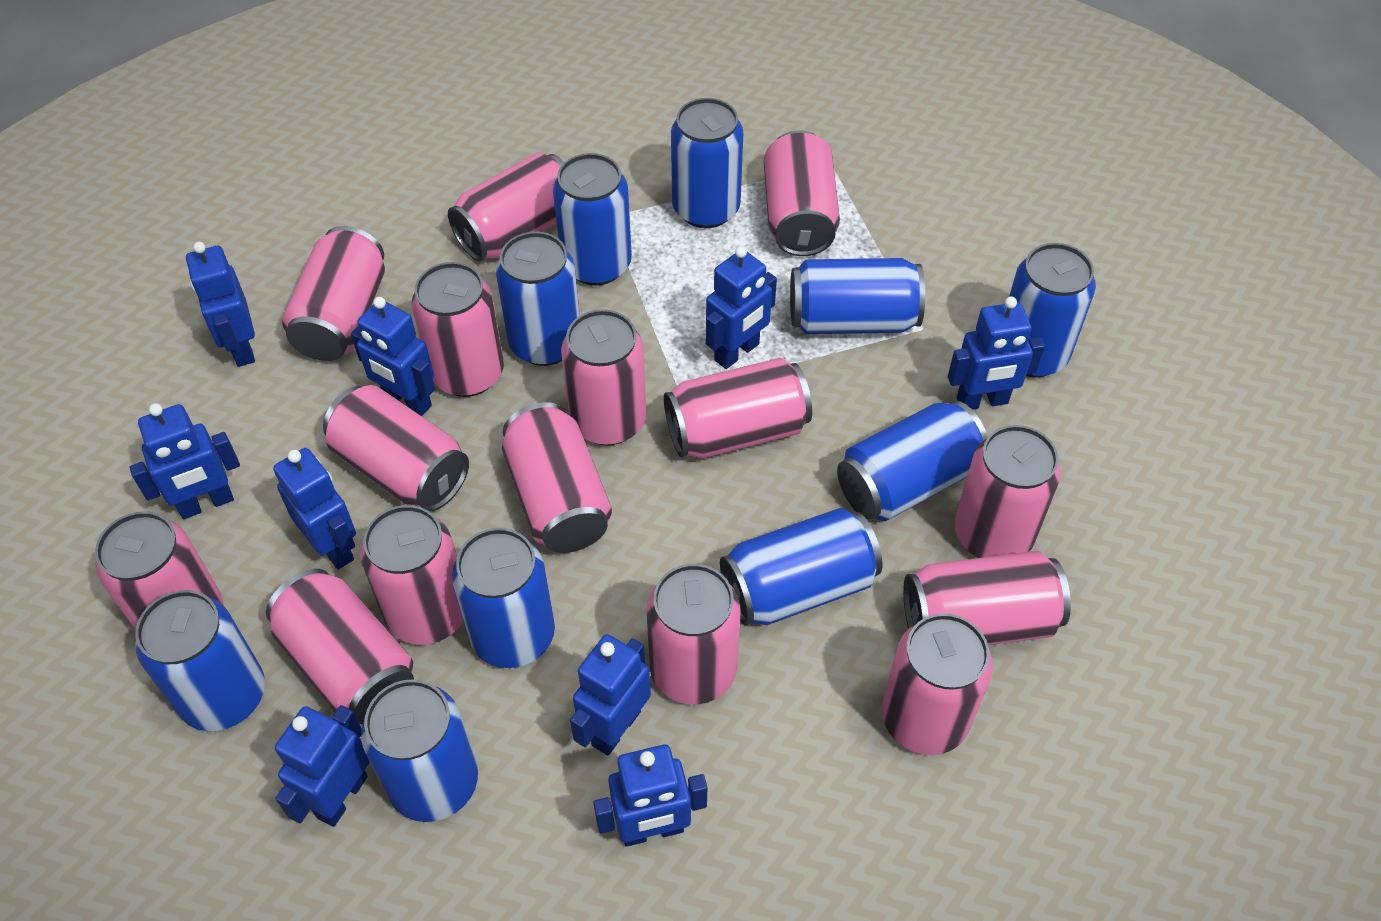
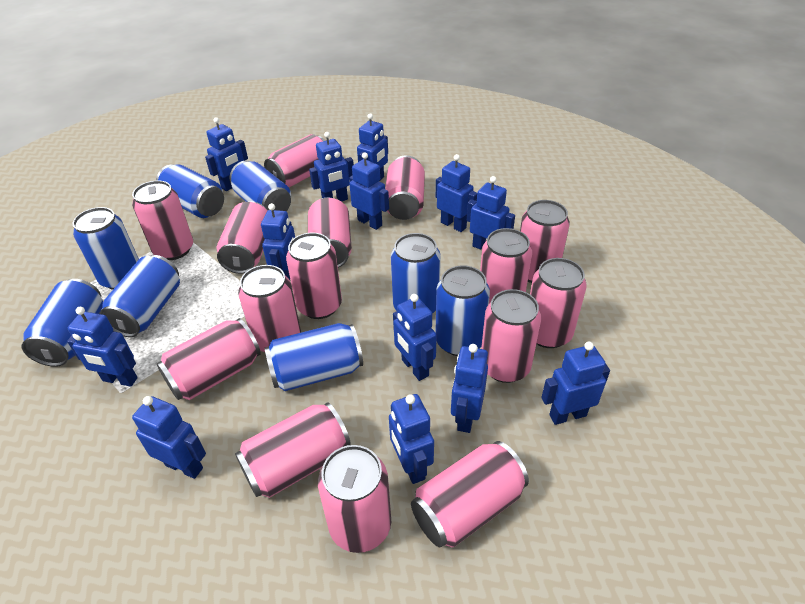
blue can: 10 -> 8
blue robot: 9 -> 13

